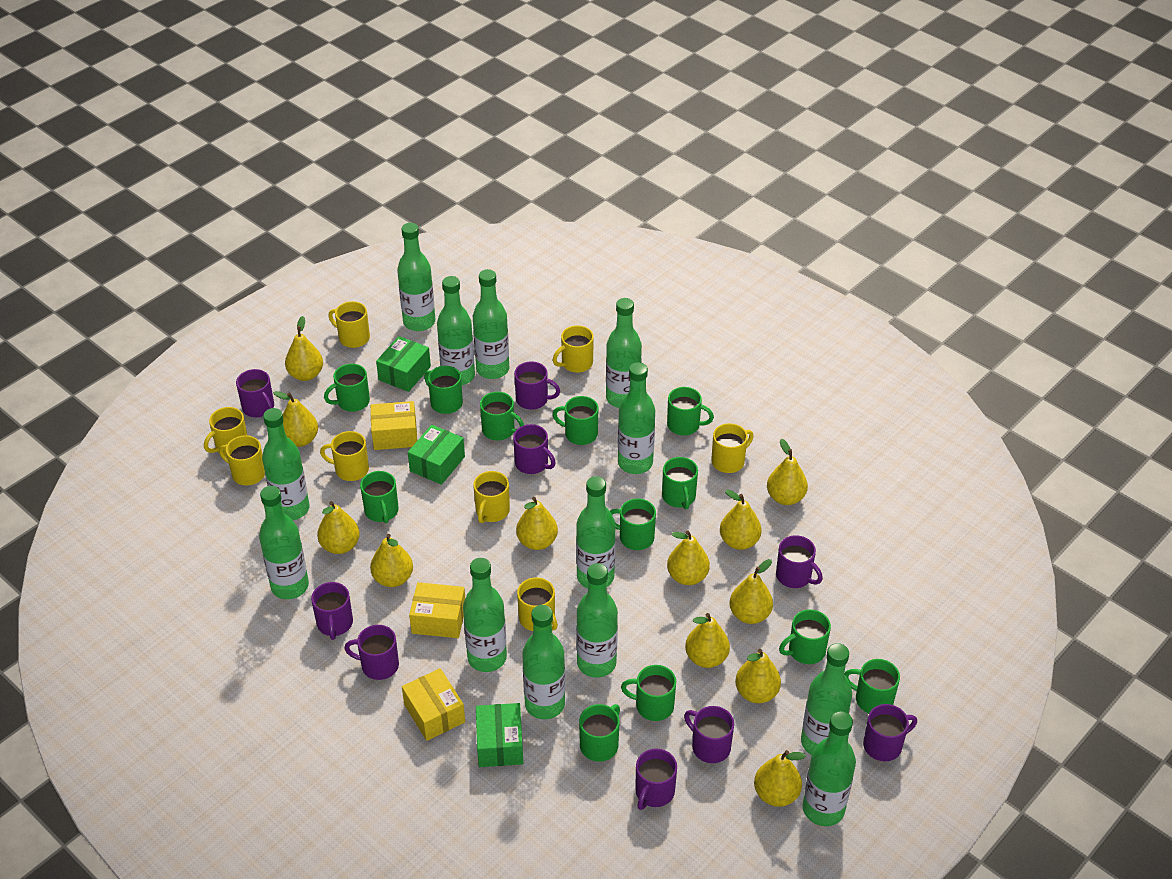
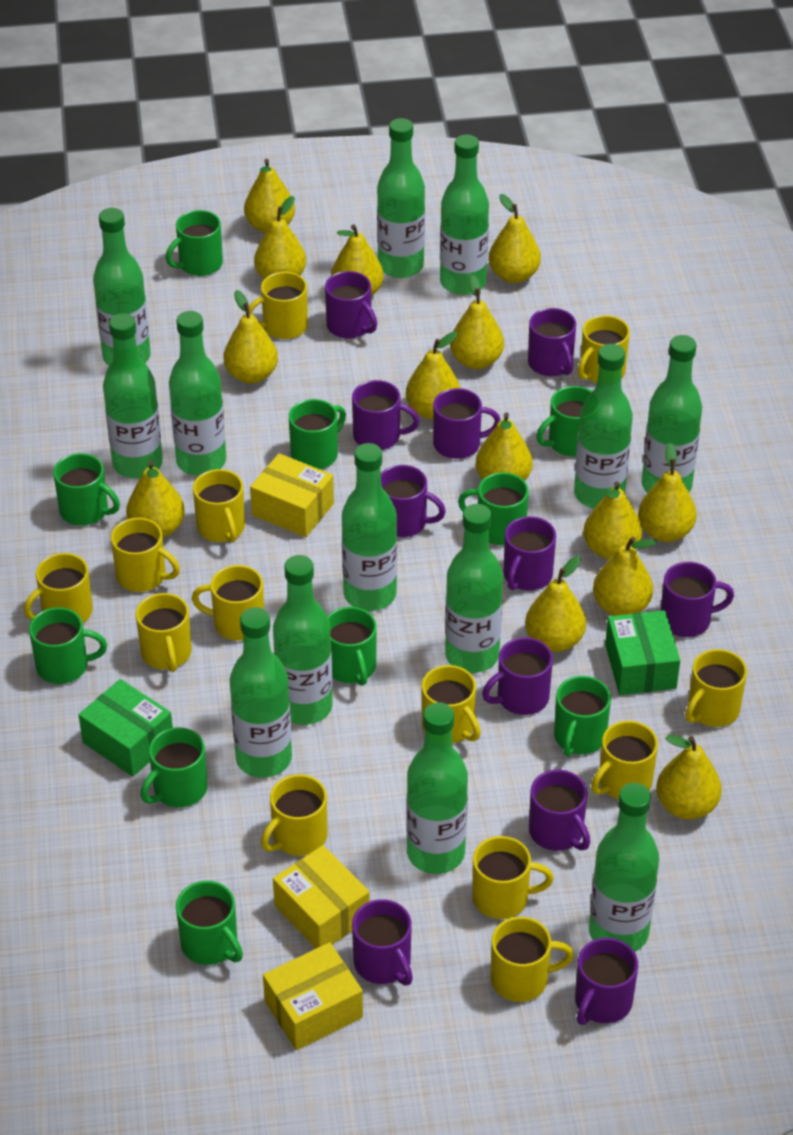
green box: 3 -> 2
green mug: 12 -> 10
purple mug: 9 -> 11
yellow mug: 8 -> 13
yellow pear: 12 -> 14

